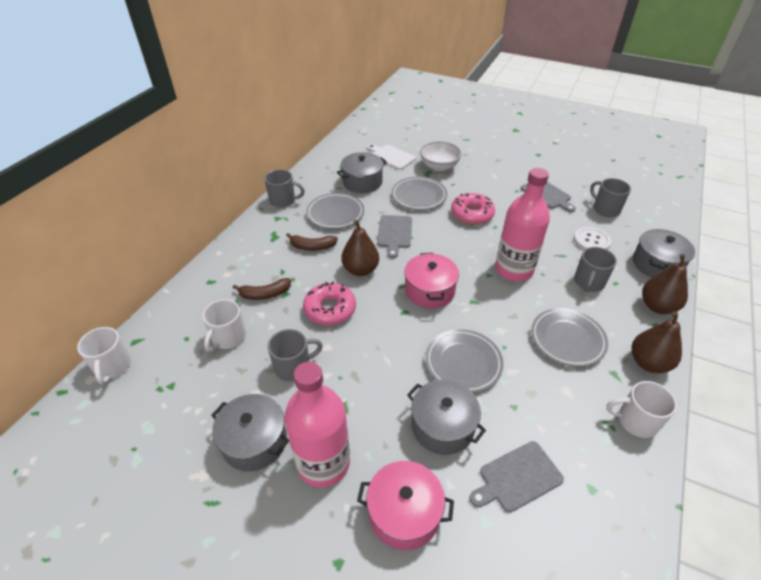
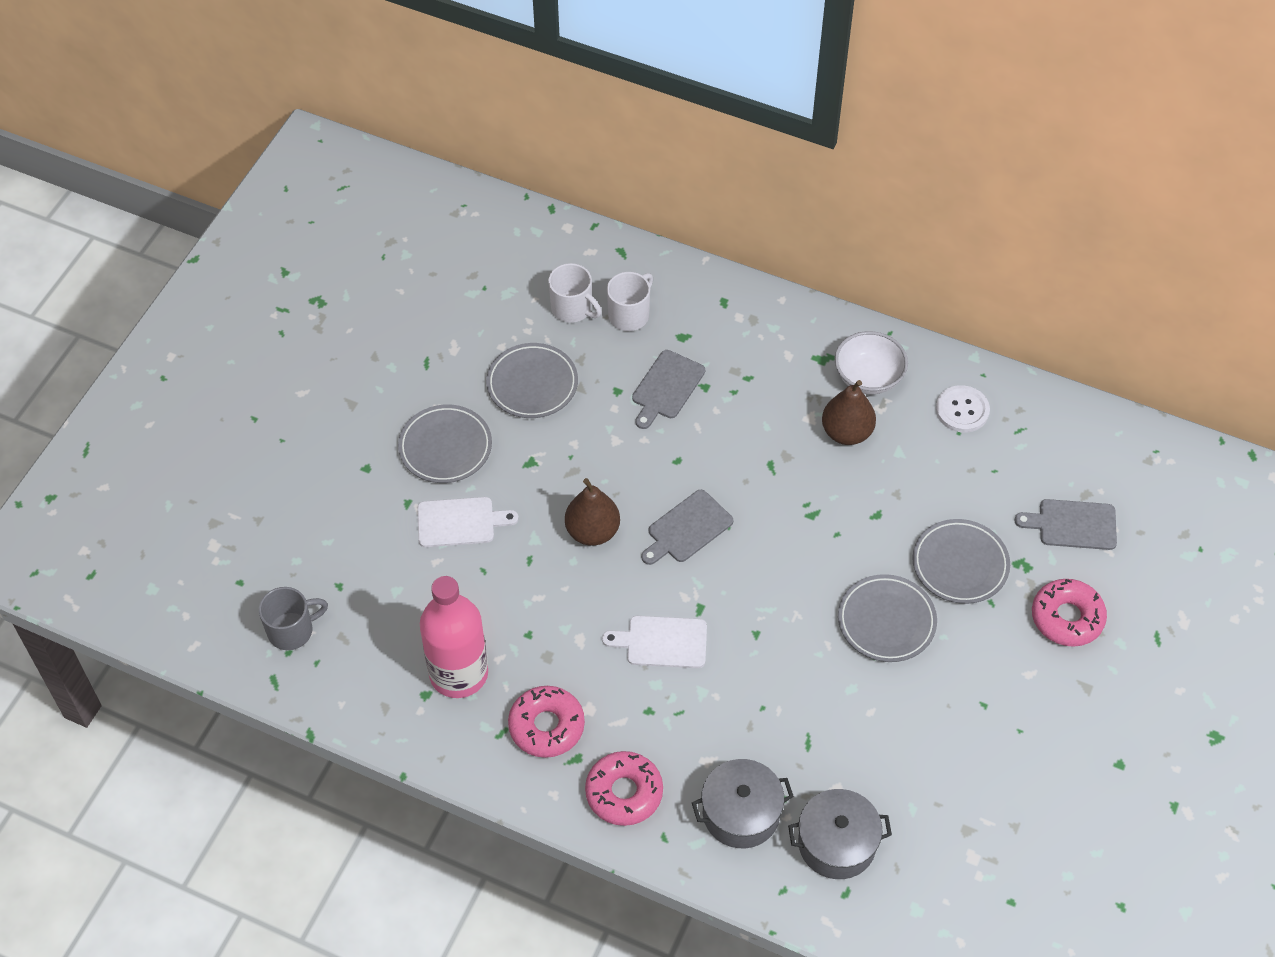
brown banana: 2 -> 0
brown pear: 3 -> 2
grey mug: 4 -> 1
grey pot: 4 -> 2
pink bottle: 2 -> 1
pink donut: 2 -> 3
pink pot: 2 -> 0
white cutting board: 1 -> 2
white mug: 3 -> 2

